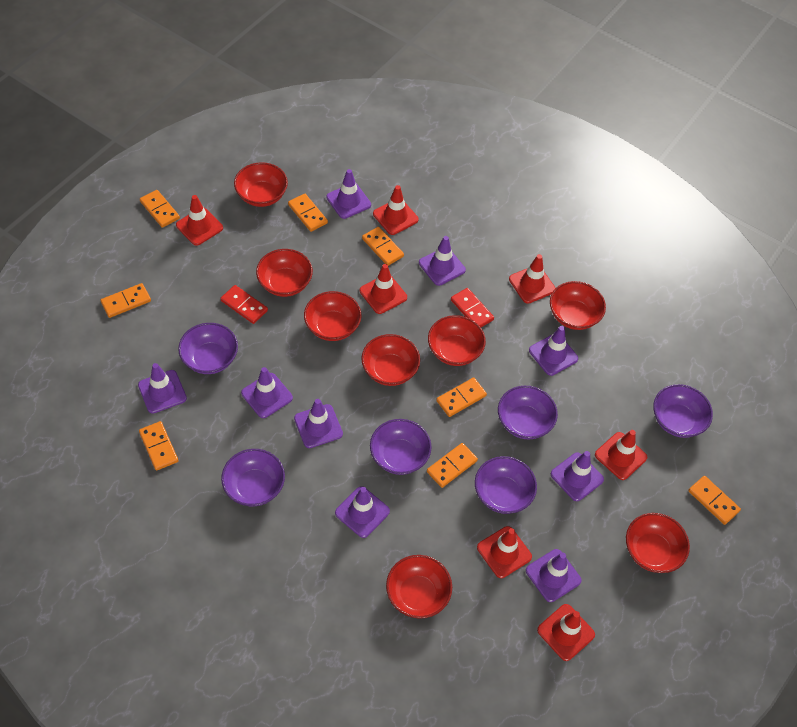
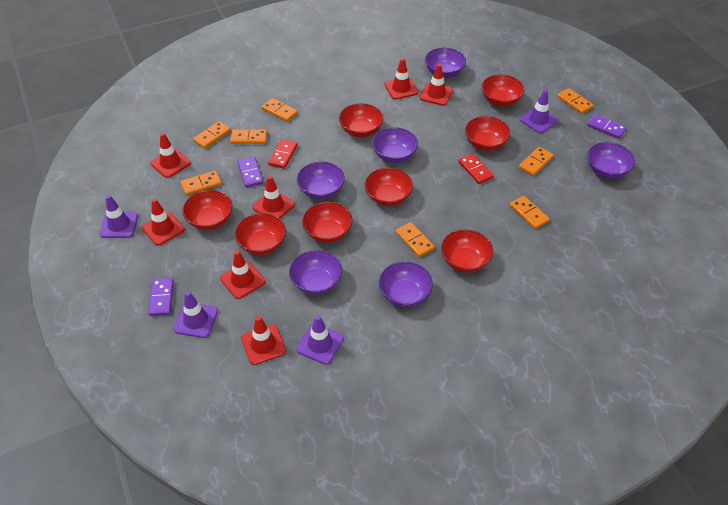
purple domino: 0 -> 3
purple traffic cone: 9 -> 4

